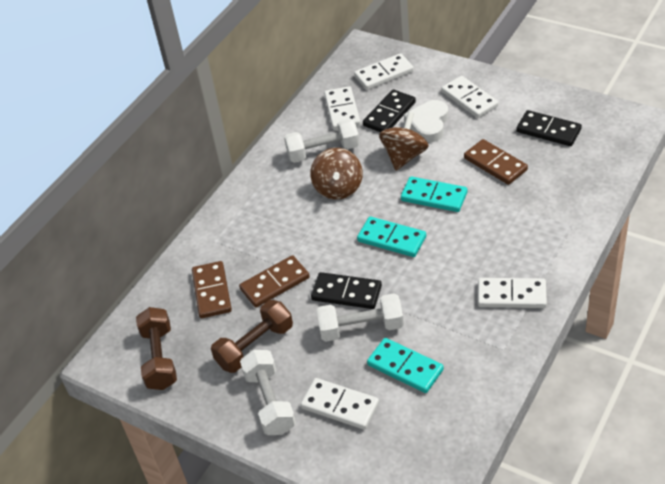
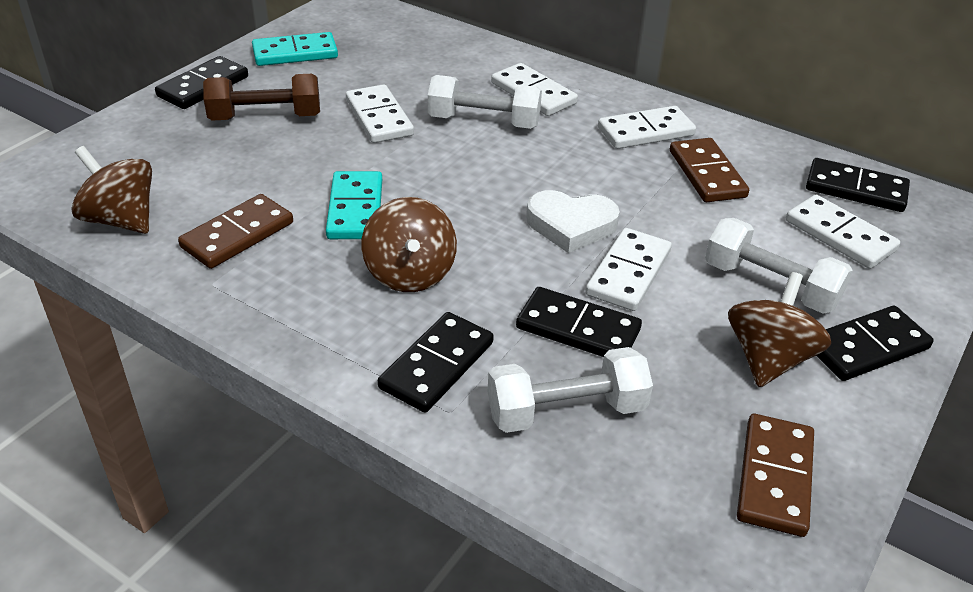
black domino: 3 -> 5
brown dumbbell: 2 -> 1
brown spinning top: 2 -> 3
turquoise domino: 3 -> 2

